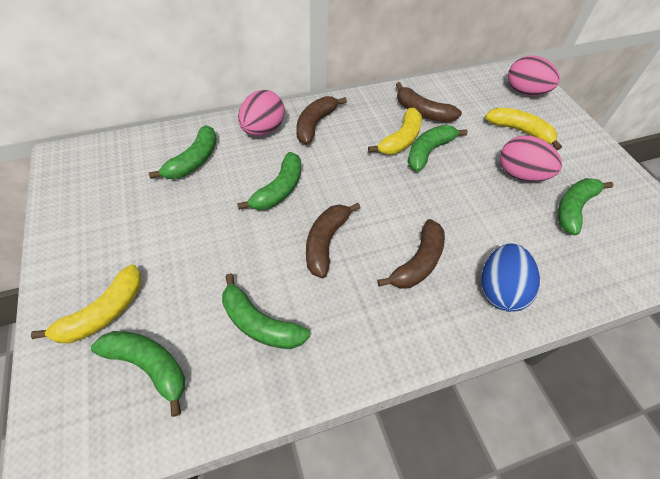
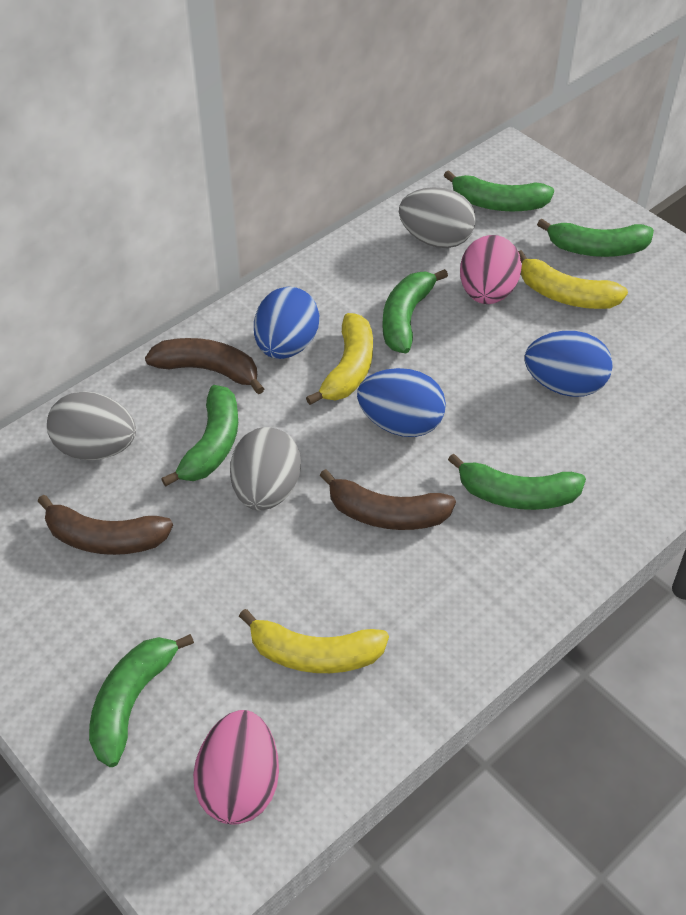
blue egg: 1 -> 3
brown banana: 4 -> 3
grey egg: 0 -> 3
pink egg: 3 -> 2

